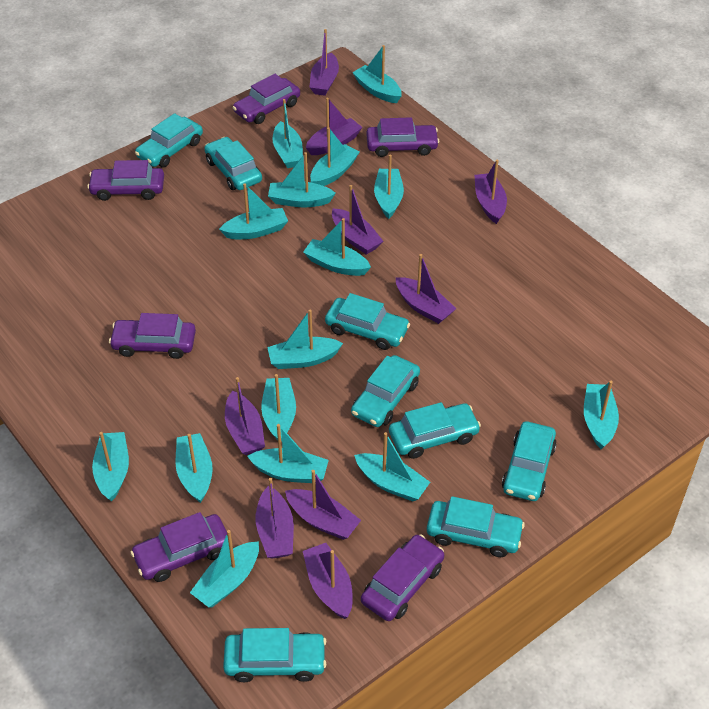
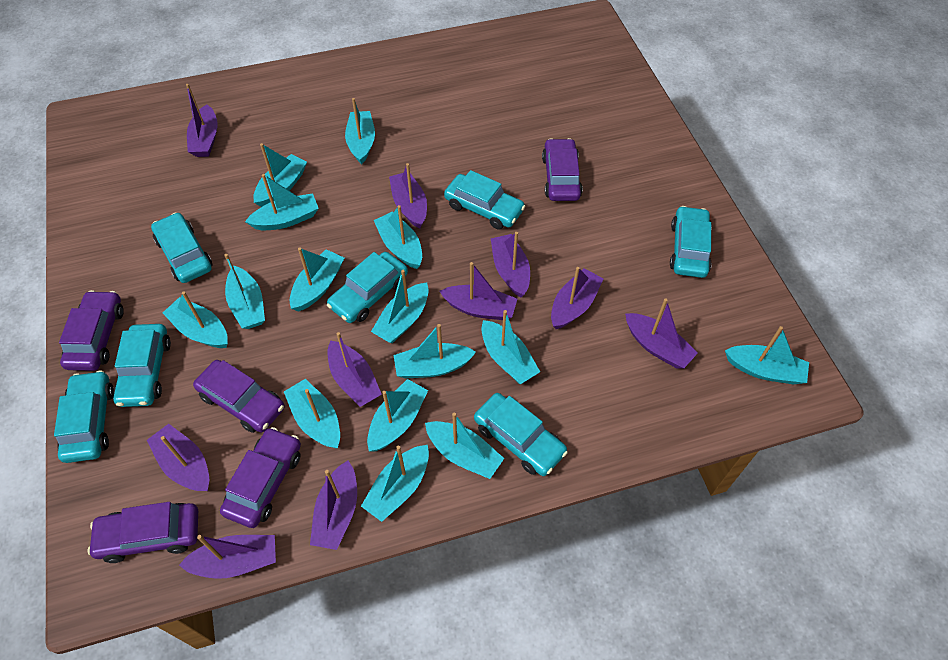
purple boat: 9 -> 10
purple car: 6 -> 5
turquoise car: 8 -> 7

